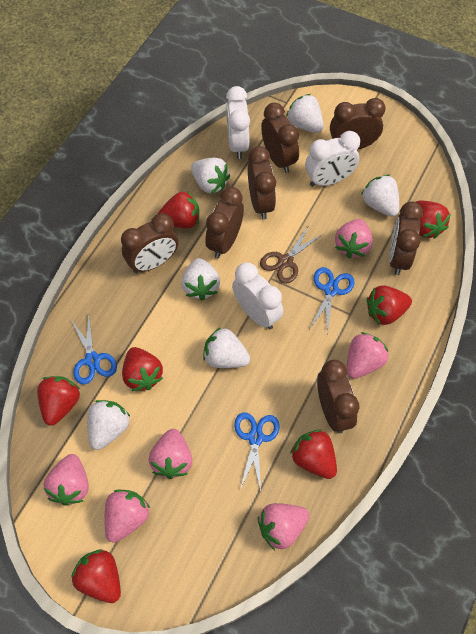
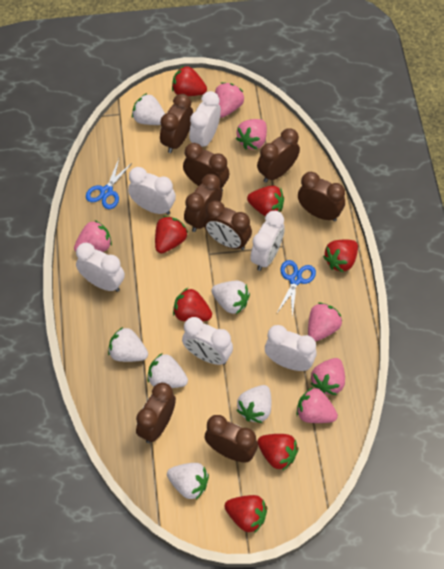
blue scissors: 3 -> 2
brown clock: 7 -> 8
brown scissors: 1 -> 0
white clock: 3 -> 6

